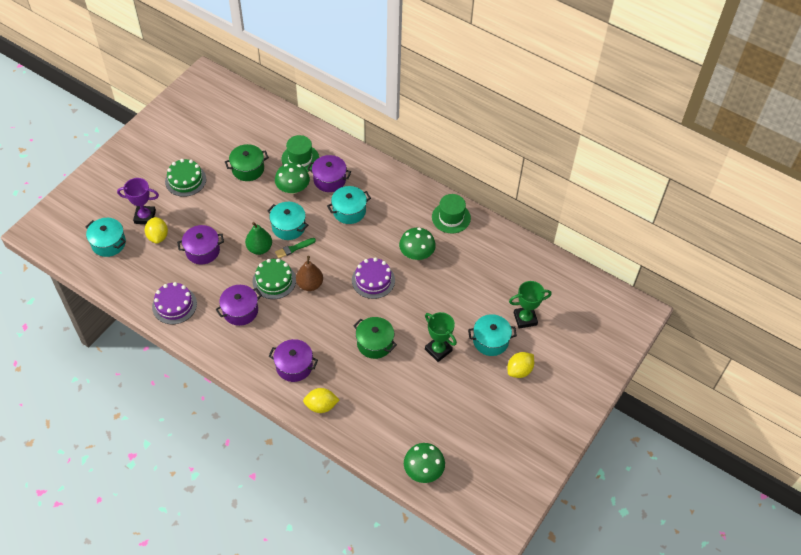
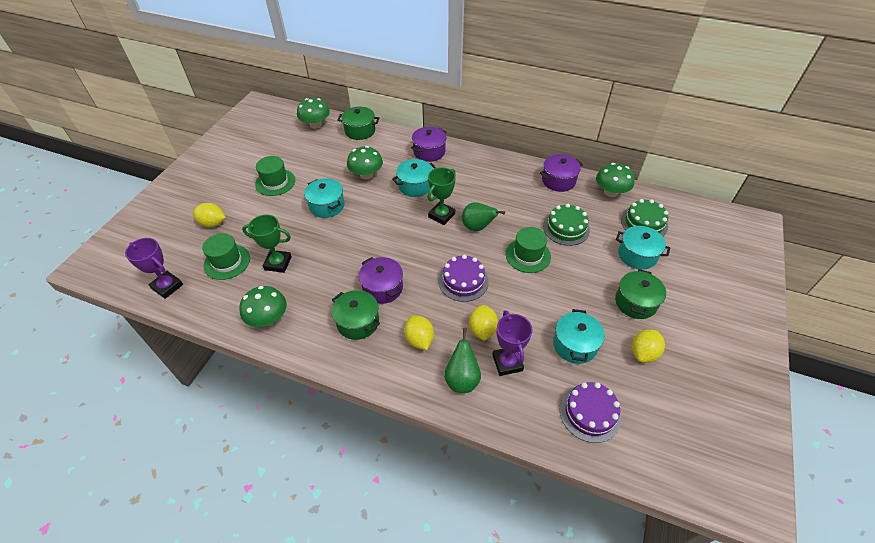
brown pear: 1 -> 0
green brush: 1 -> 0
green hat: 2 -> 3
green mushroom: 3 -> 4
green pear: 1 -> 2
green pot: 2 -> 3
purple pot: 4 -> 3
purple trophy: 1 -> 2
yellow lemon: 3 -> 4

